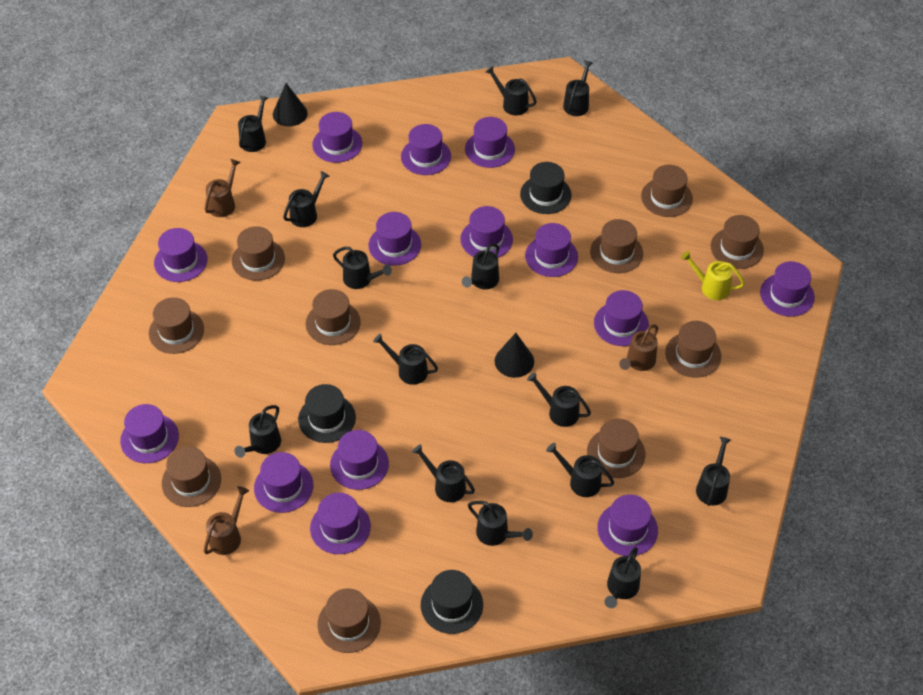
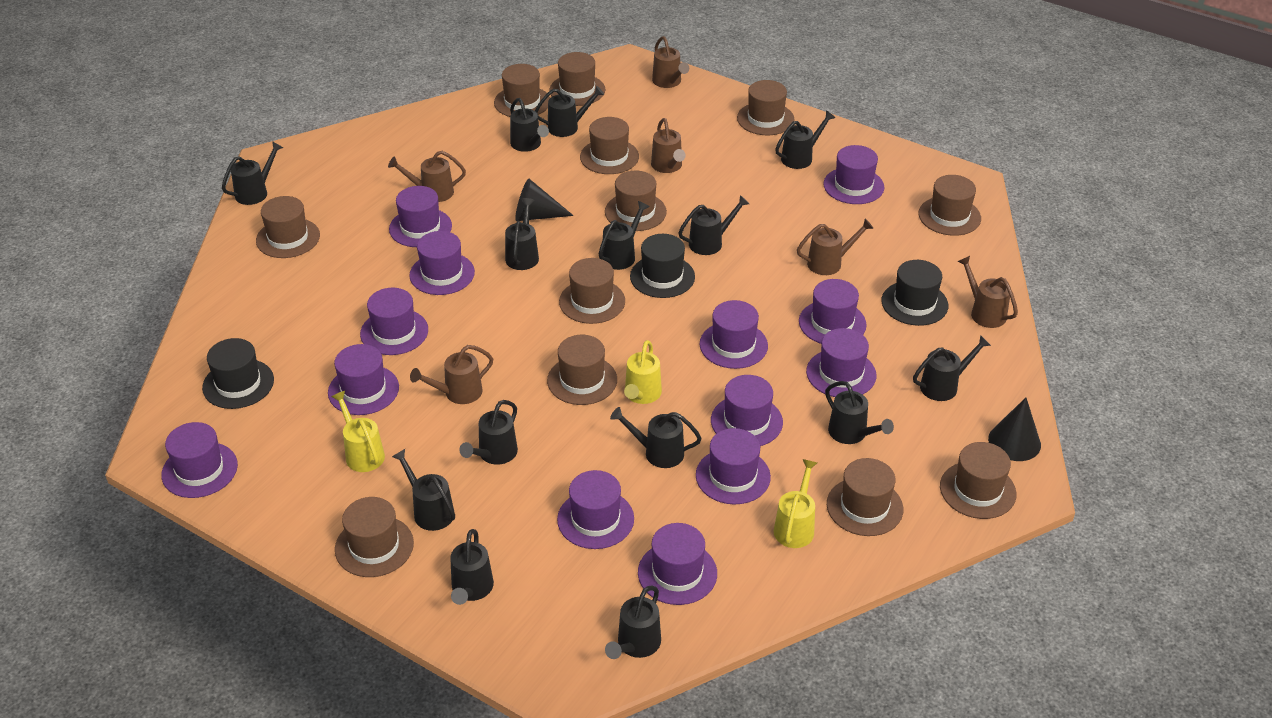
brown hat: 10 -> 12
brown watering can: 3 -> 6
purple hat: 14 -> 13
yellow watering can: 1 -> 3

